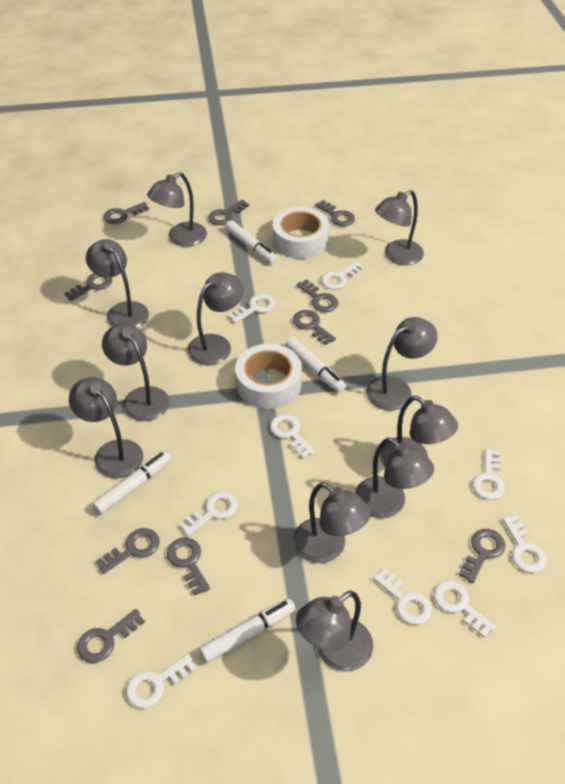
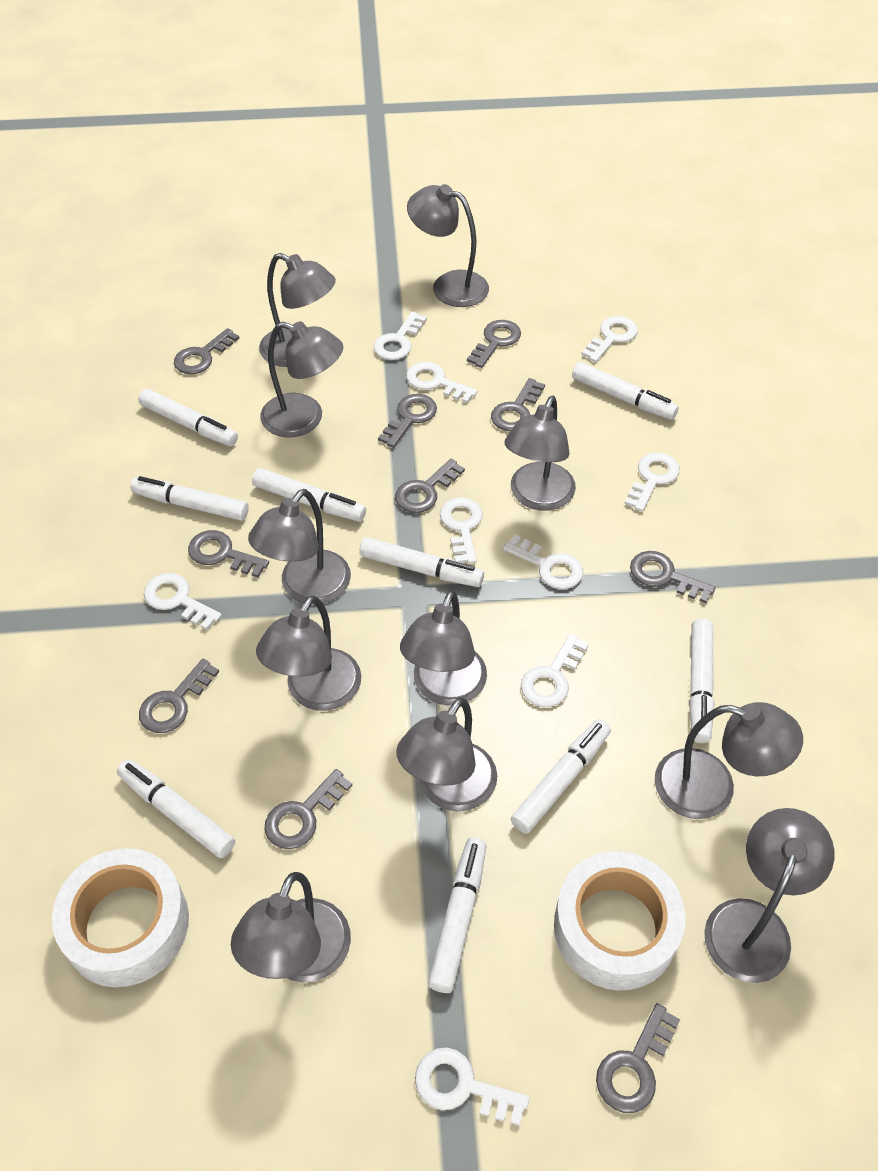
white marker: 4 -> 9

